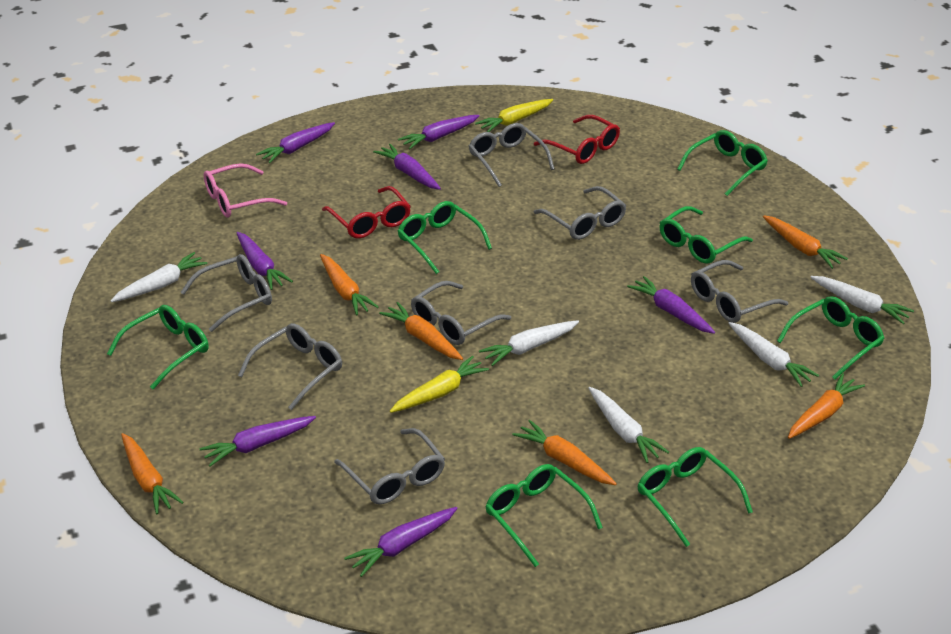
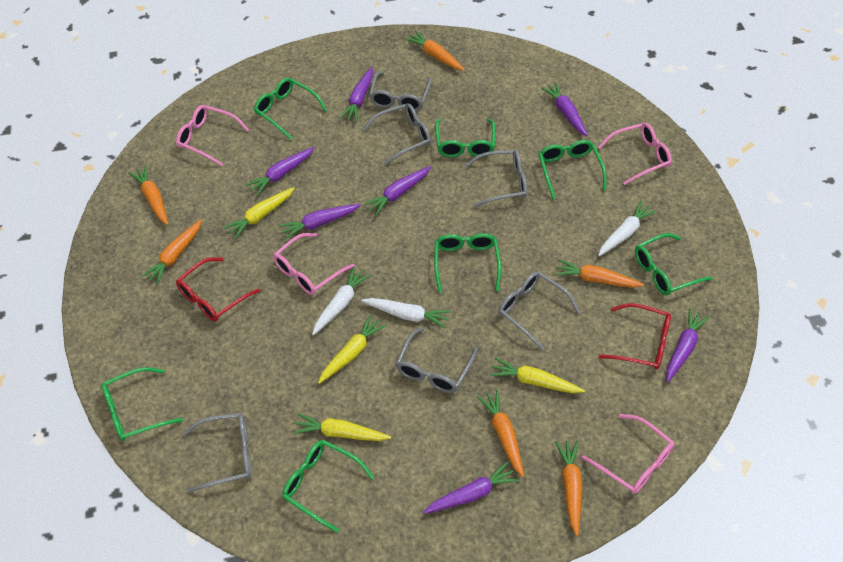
grey glasses: 7 -> 6
pink glasses: 1 -> 4
white carrot: 5 -> 3
yellow carrot: 2 -> 4

